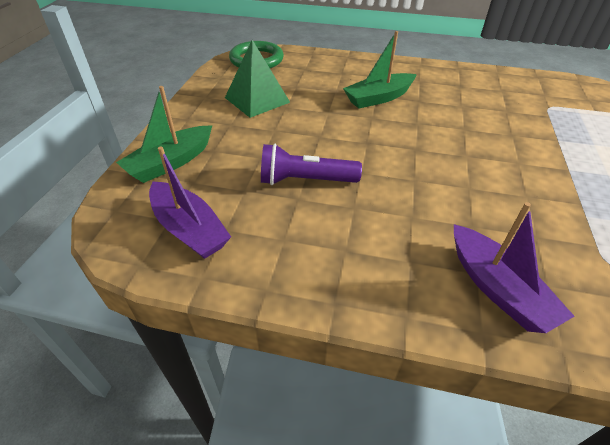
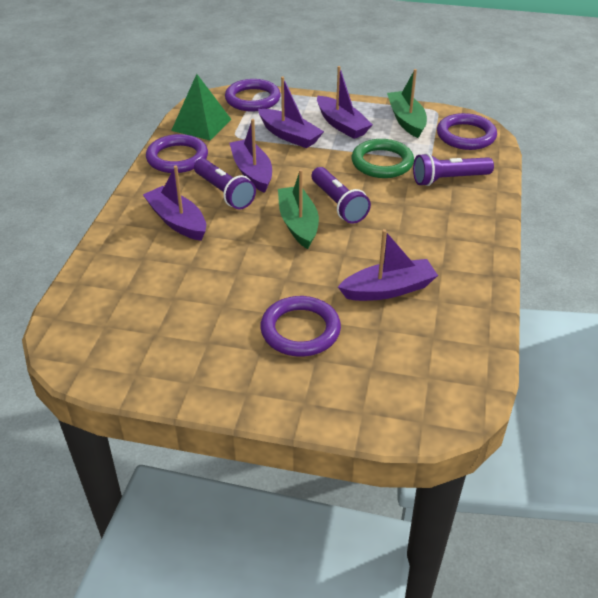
purple boat: 2 -> 5
purple flashlight: 1 -> 3
purple ring: 0 -> 4

